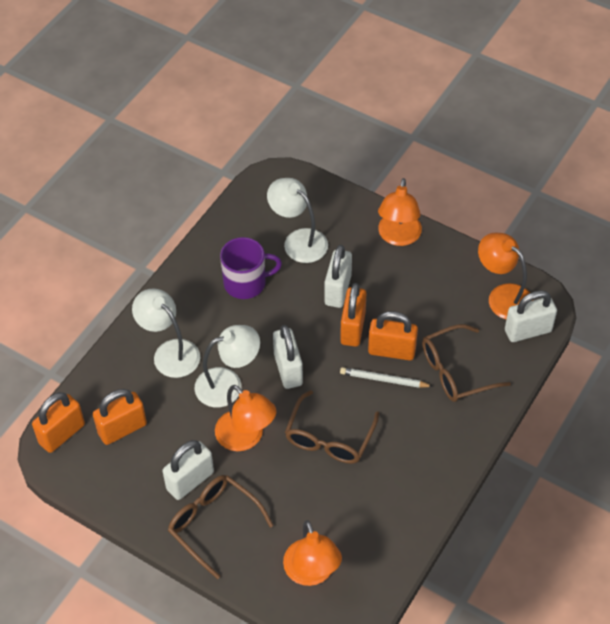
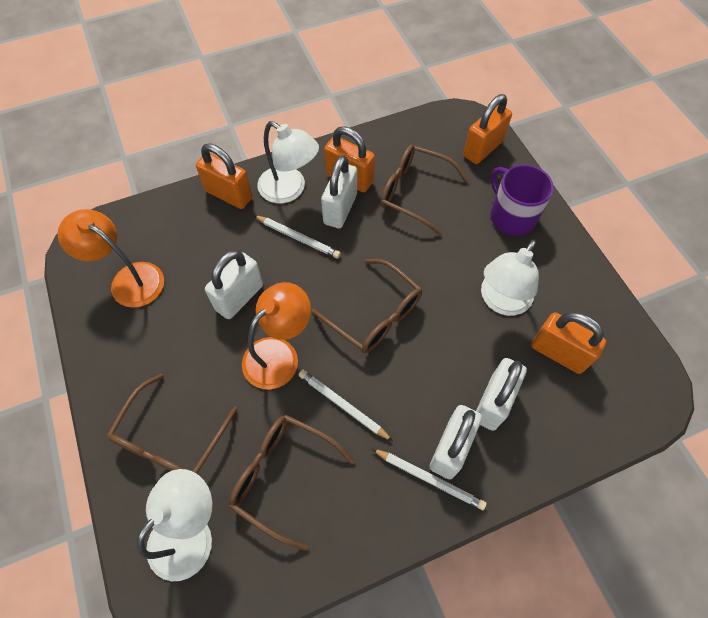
brown glasses: 3 -> 4
orange lamp: 4 -> 2
white pencil: 1 -> 3

